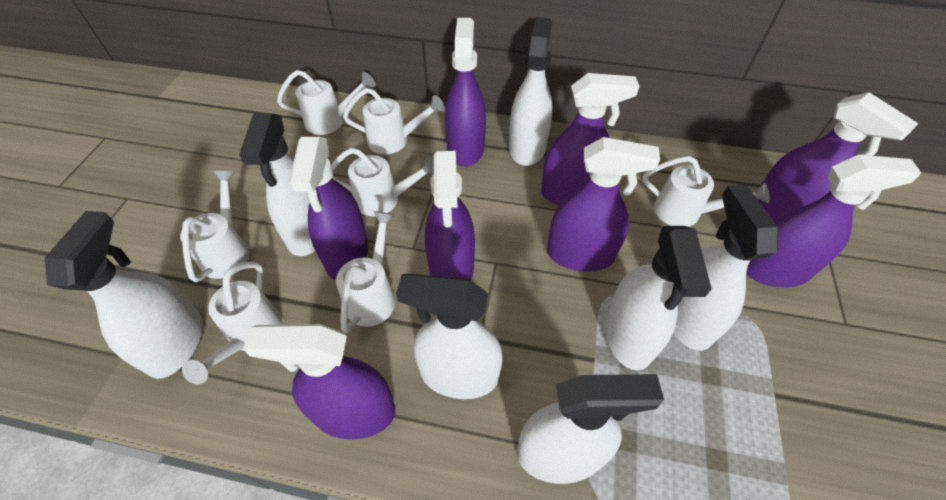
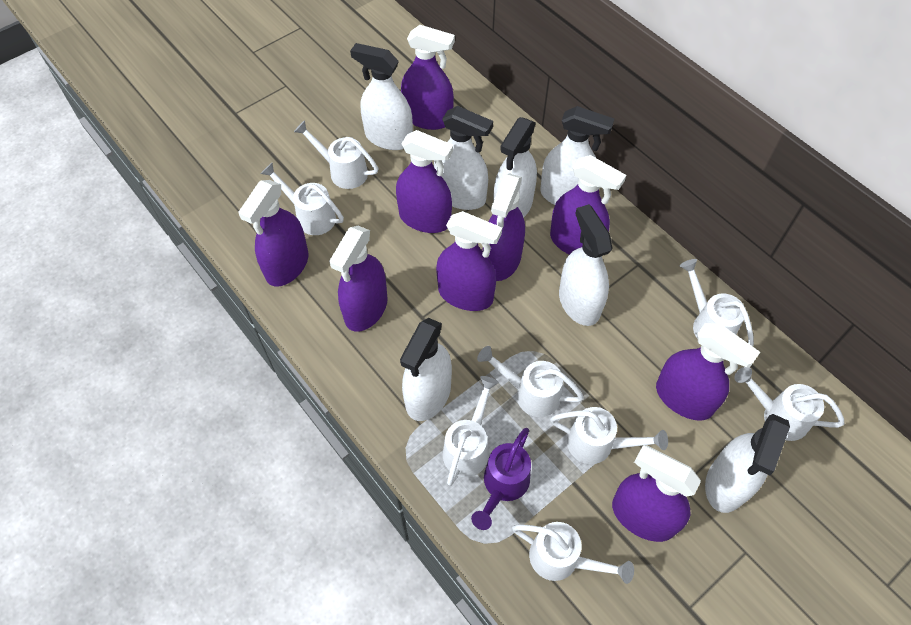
purple spray bottle: 8 -> 9
purple watering can: 0 -> 1
white watering can: 7 -> 8

